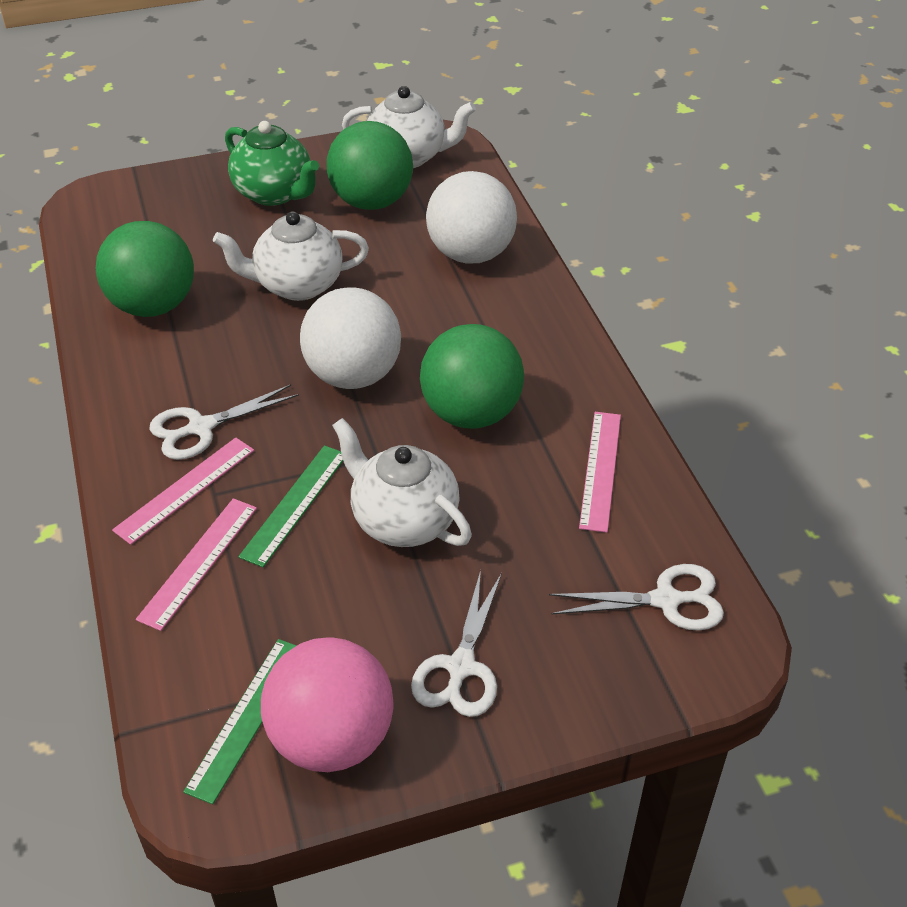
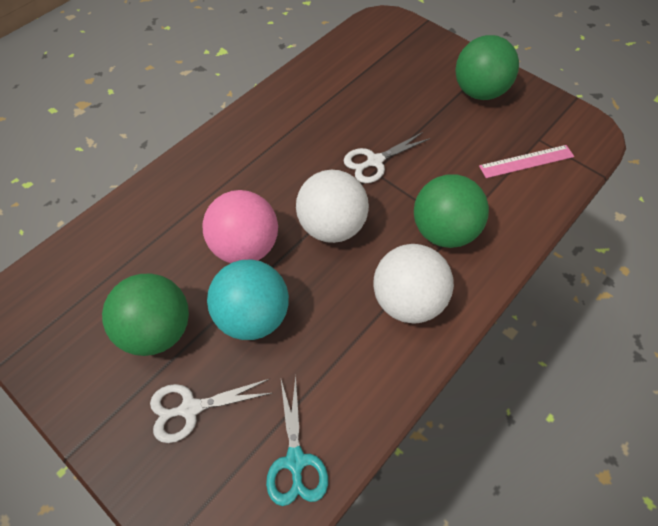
green ruler: 2 -> 0
green teapot: 1 -> 0
pink ruler: 3 -> 1
turquoise ball: 0 -> 1
turquoise scissors: 0 -> 1
white scissors: 3 -> 2
white teapot: 3 -> 0

